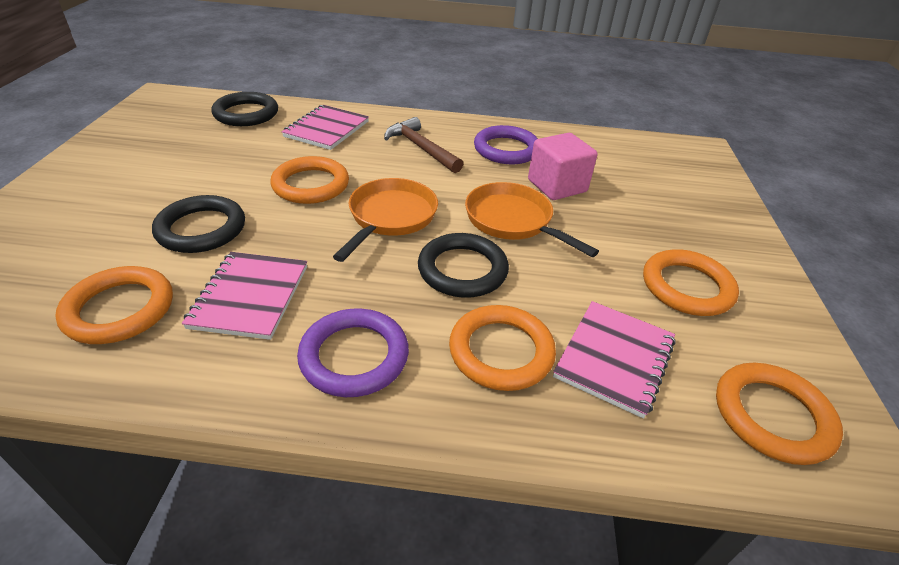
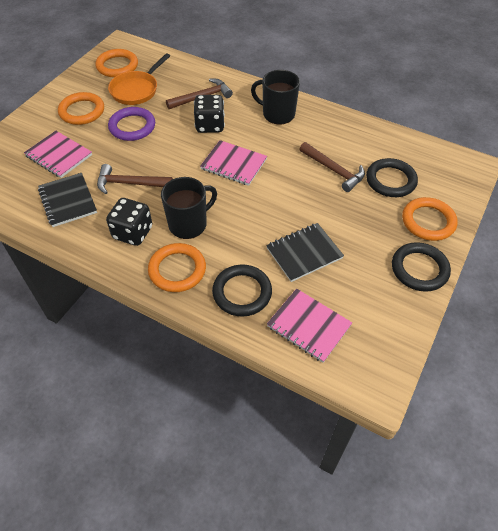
black dice: 0 -> 2
black mug: 0 -> 2
black notebook: 0 -> 2
brown hammer: 1 -> 3
orange pan: 2 -> 1
orange ring: 5 -> 4
pink cube: 1 -> 0
purple ring: 2 -> 1

